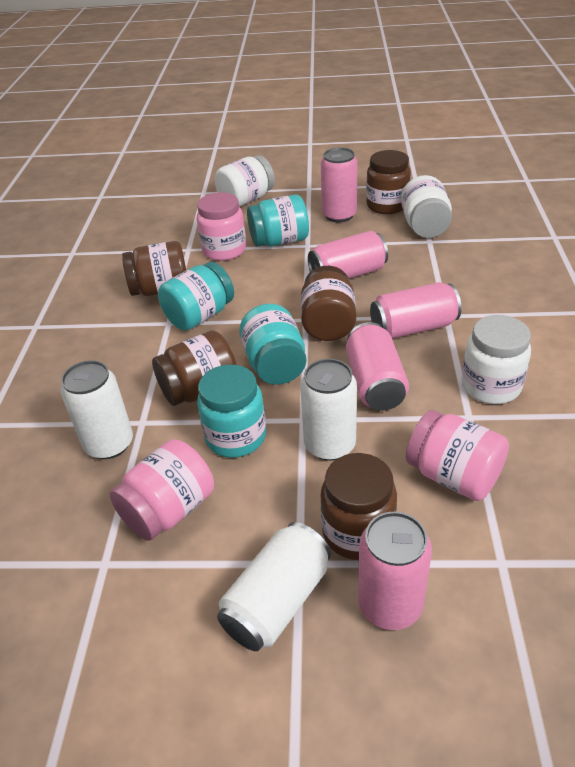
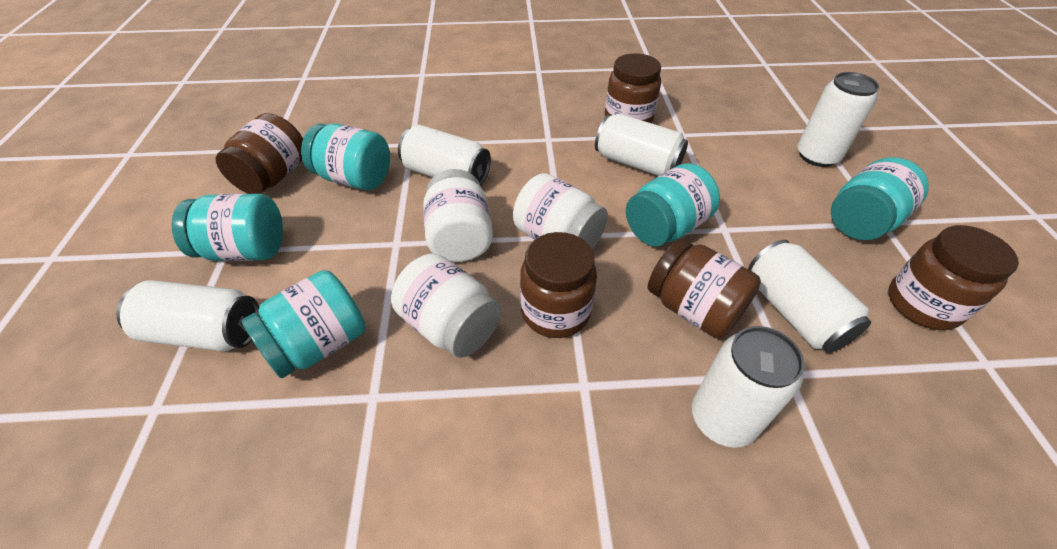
pink can: 5 -> 0
pink jar: 3 -> 0
turquoise jar: 4 -> 5
white can: 3 -> 6

